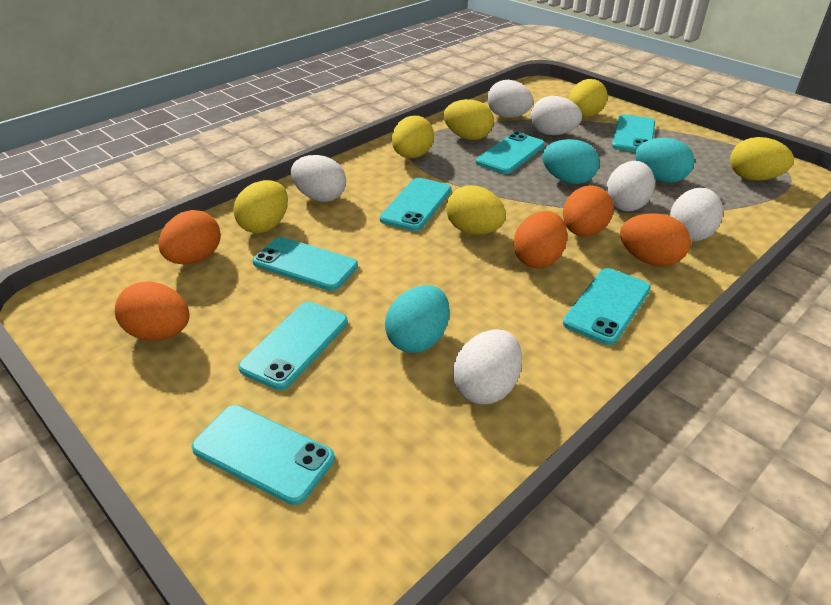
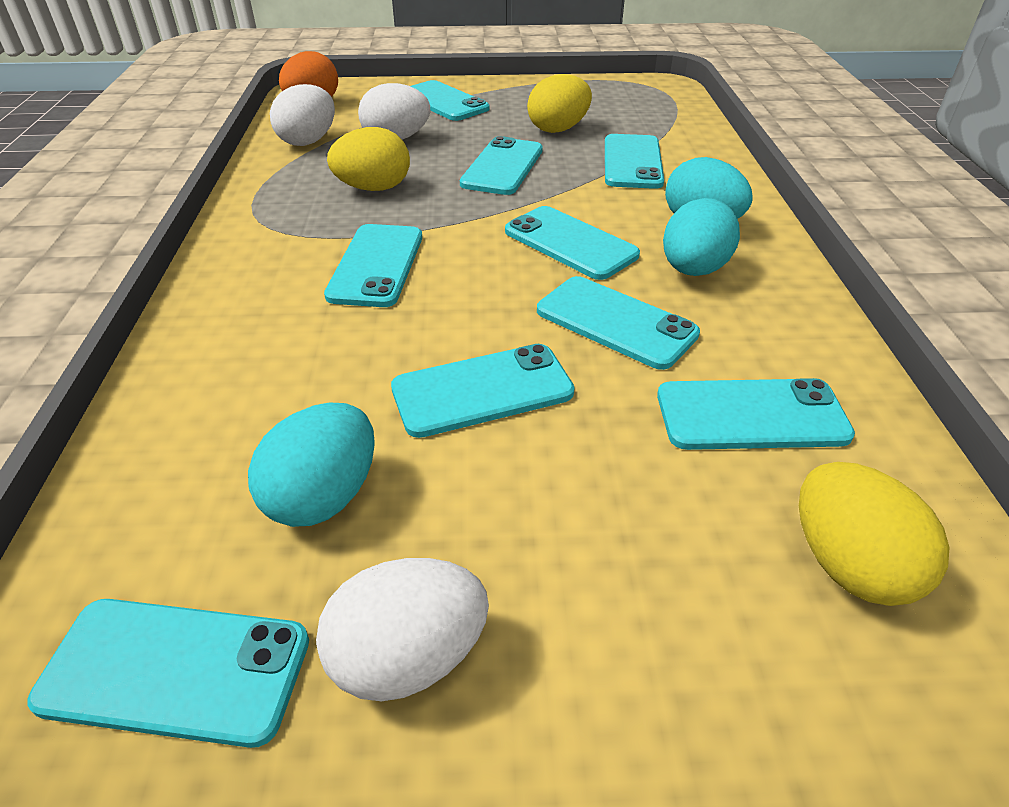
orange egg: 5 -> 1
turquoise phone: 7 -> 9
white egg: 6 -> 3
yellow egg: 6 -> 3

